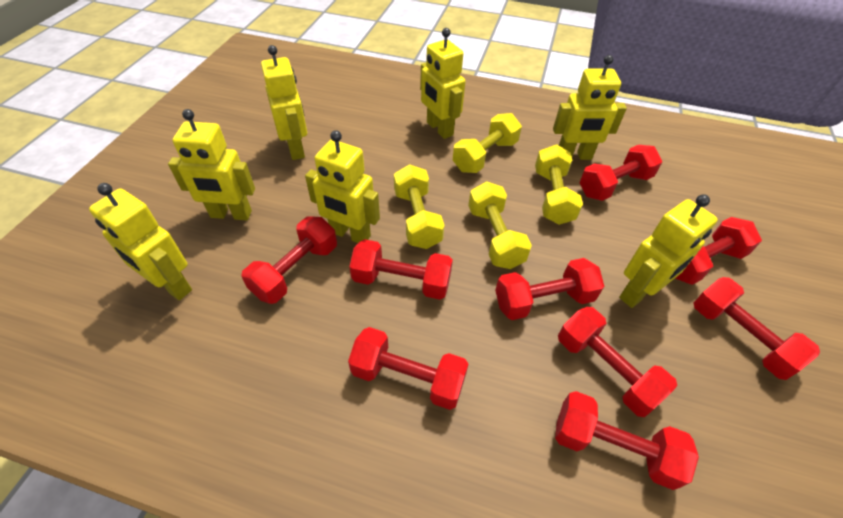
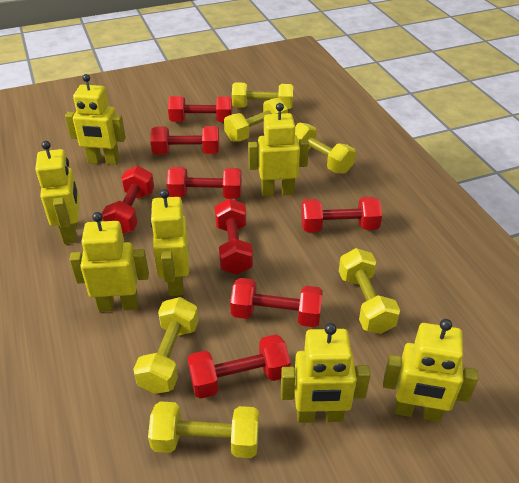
red dumbbell: 9 -> 8
yellow dumbbell: 4 -> 6

